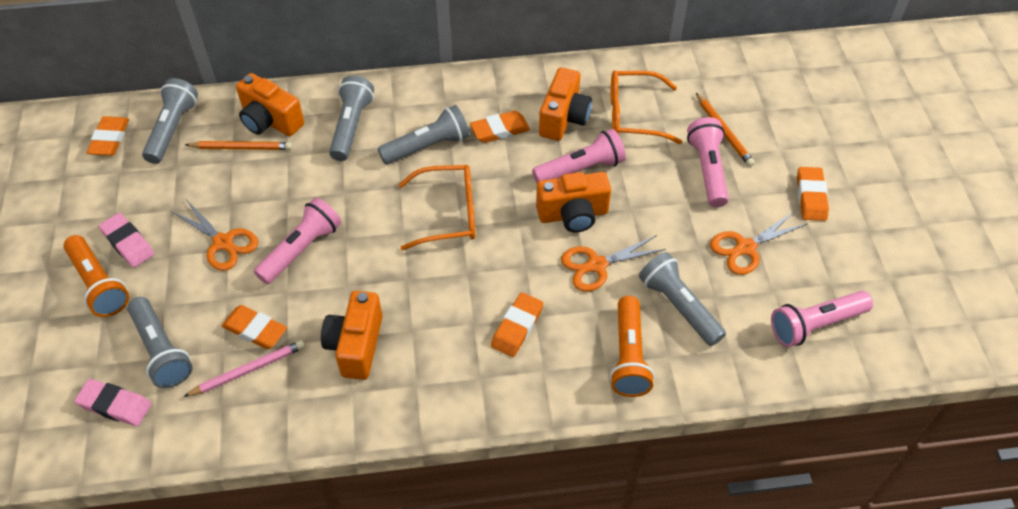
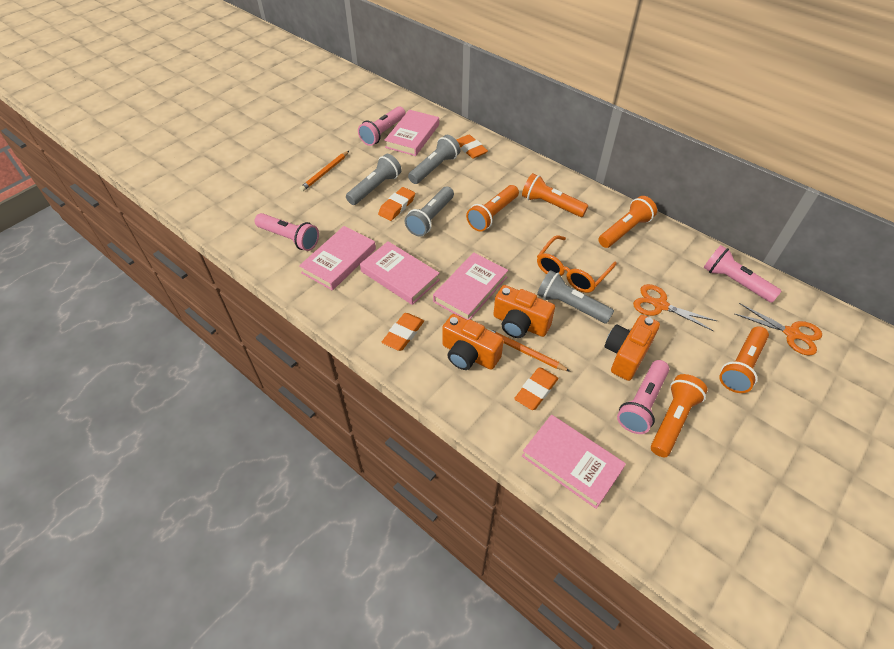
grey flashlight: 5 -> 4
orange camera: 4 -> 3
orange eraser: 5 -> 4
orange flashlight: 2 -> 5
orange glasses: 2 -> 1
orange scissors: 3 -> 2
pink book: 0 -> 5
pink eraser: 2 -> 0
pink pencil: 1 -> 0

